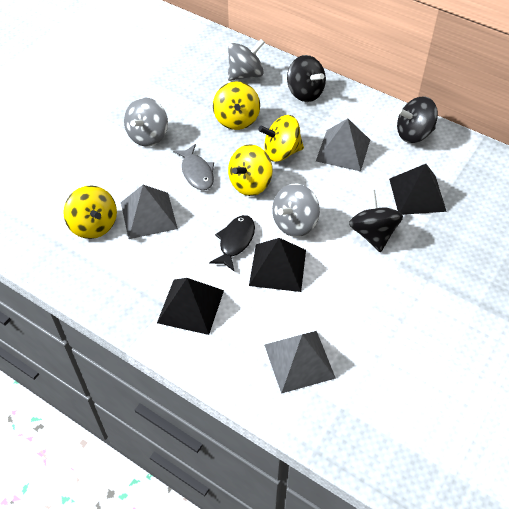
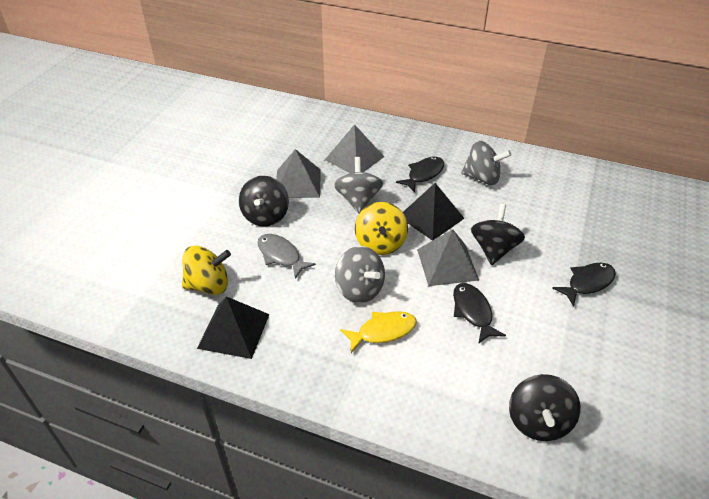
black fish: 1 -> 3
black pyramid: 3 -> 2
yellow fish: 0 -> 1
yellow spinning top: 4 -> 2

